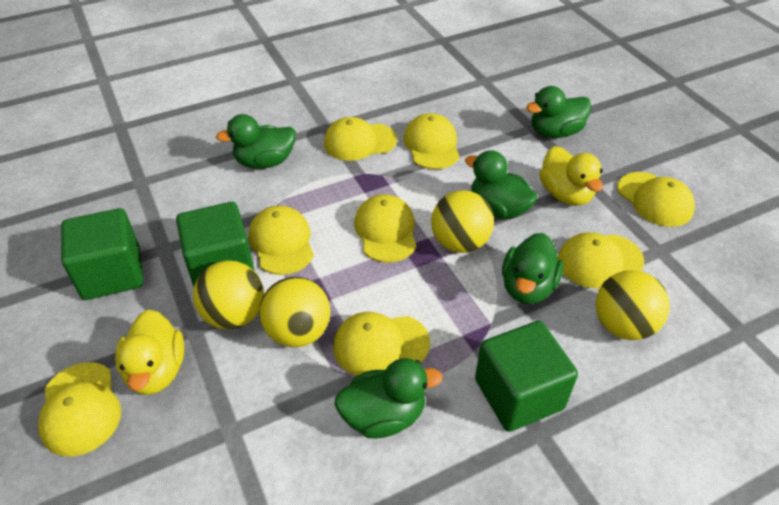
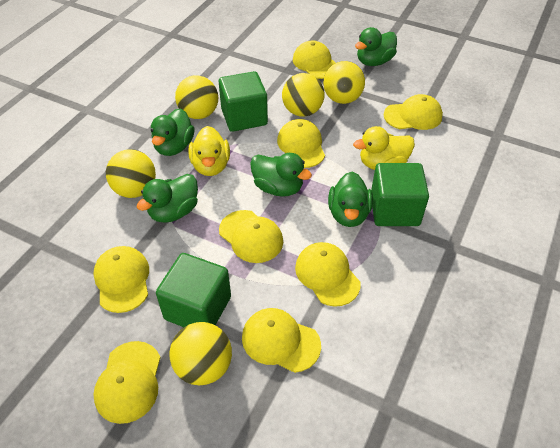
yellow ball: 4 -> 5

